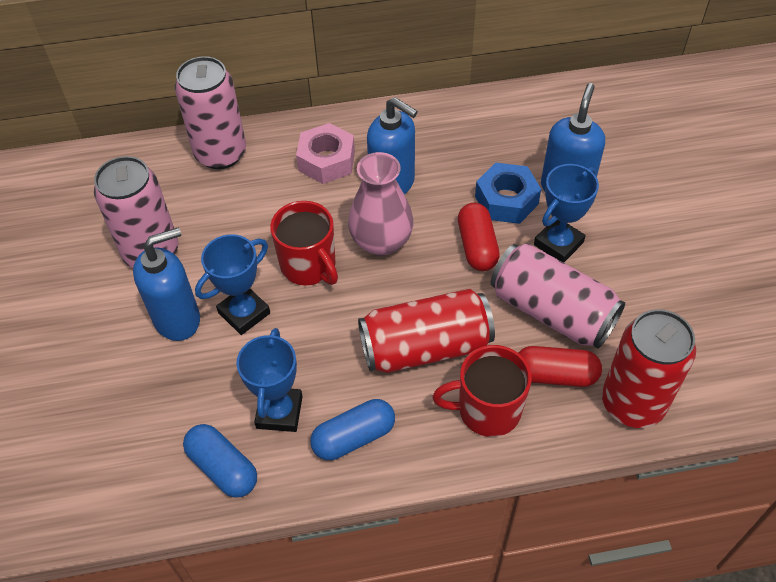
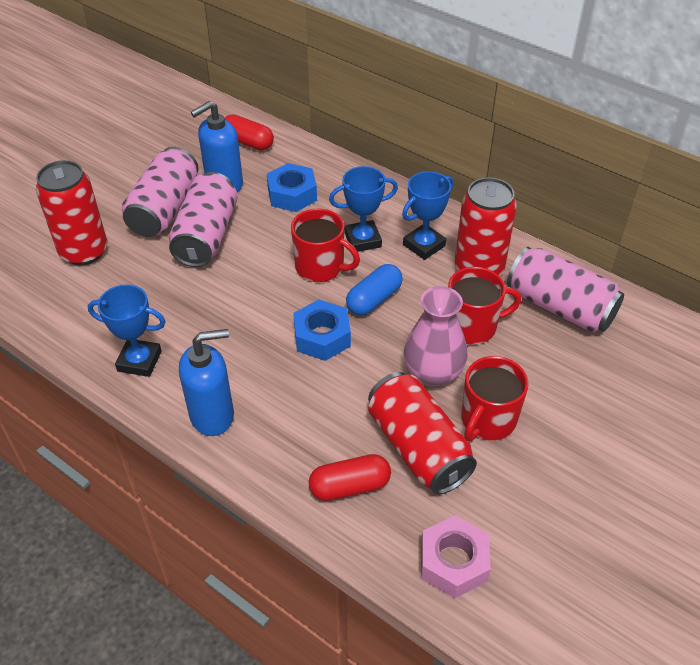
blue capsule: 2 -> 1
blue nut: 1 -> 2
blue soap dispenser: 3 -> 2
red can: 2 -> 3
red mug: 2 -> 3

